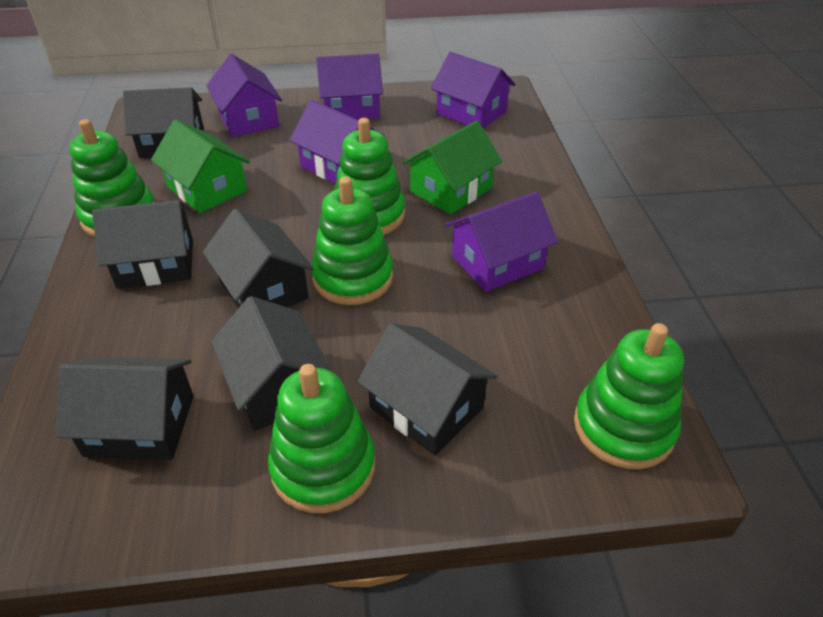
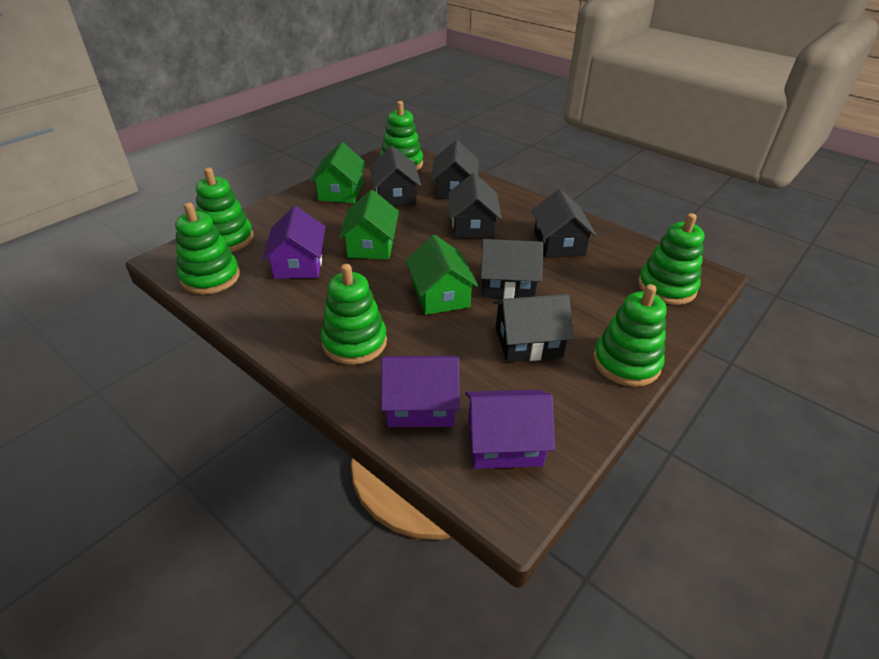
green house: 2 -> 3
green stacking toy: 5 -> 6
purple house: 5 -> 3

